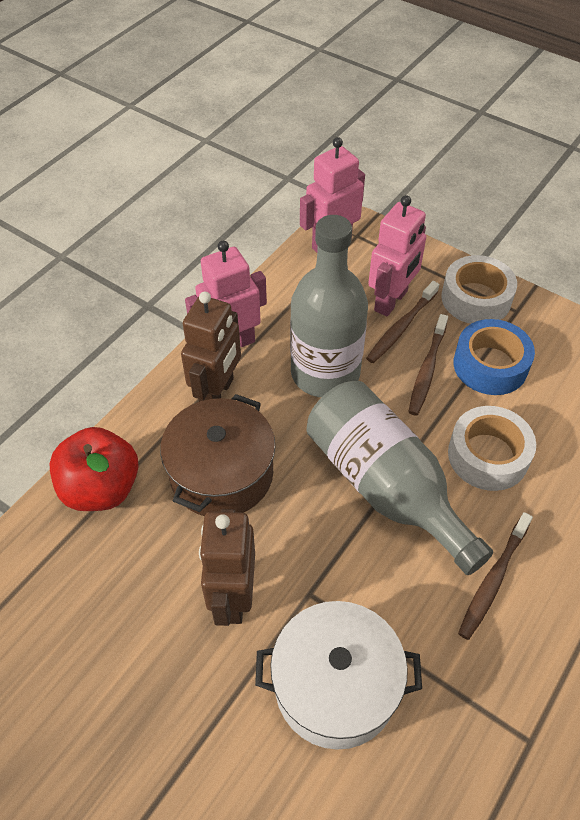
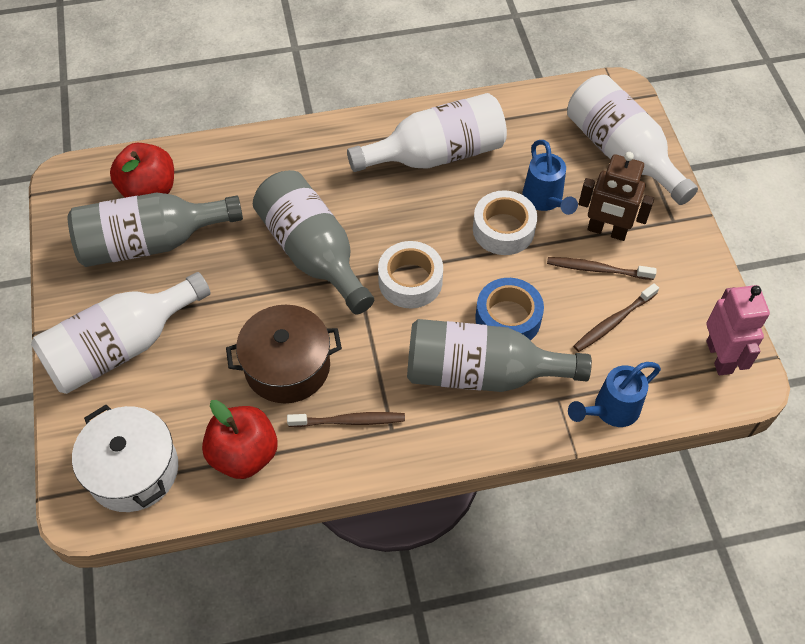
blue watering can: 0 -> 2
brown robot: 2 -> 1
grey bottle: 2 -> 3
pink robot: 3 -> 1
red apple: 1 -> 2
white bottle: 0 -> 3

